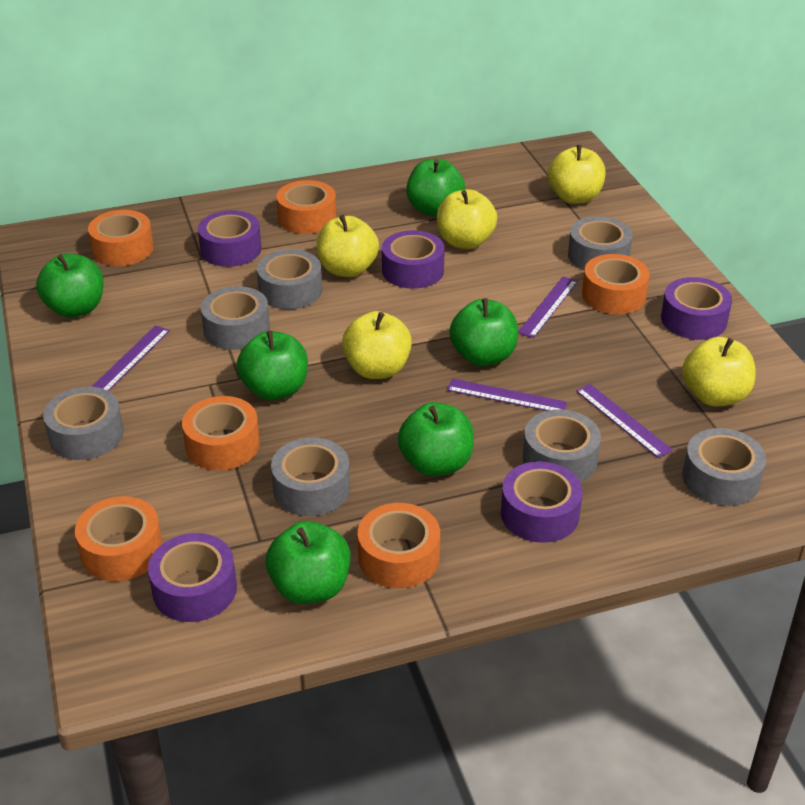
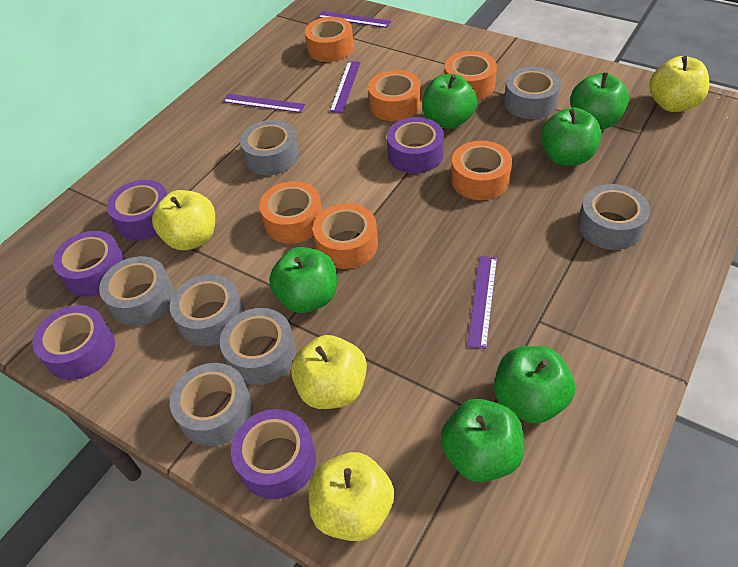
yellow apple: 5 -> 4

